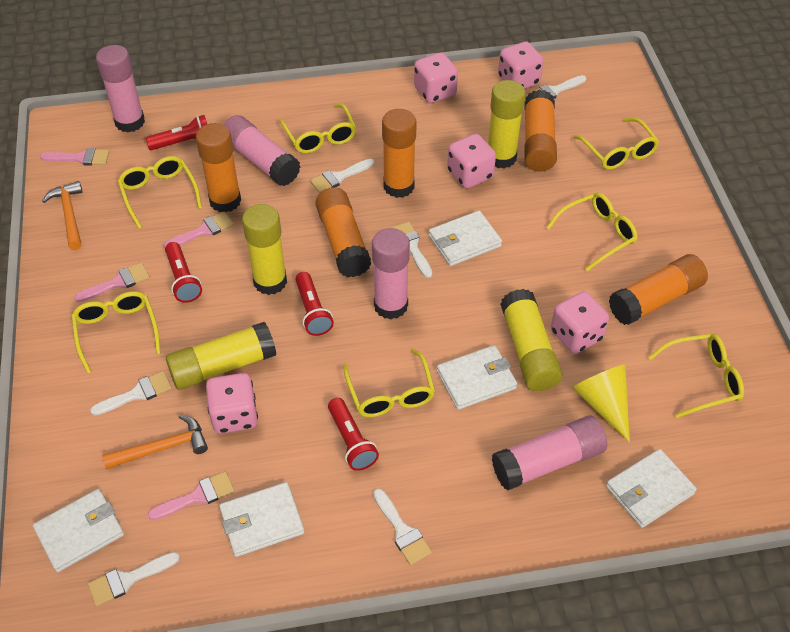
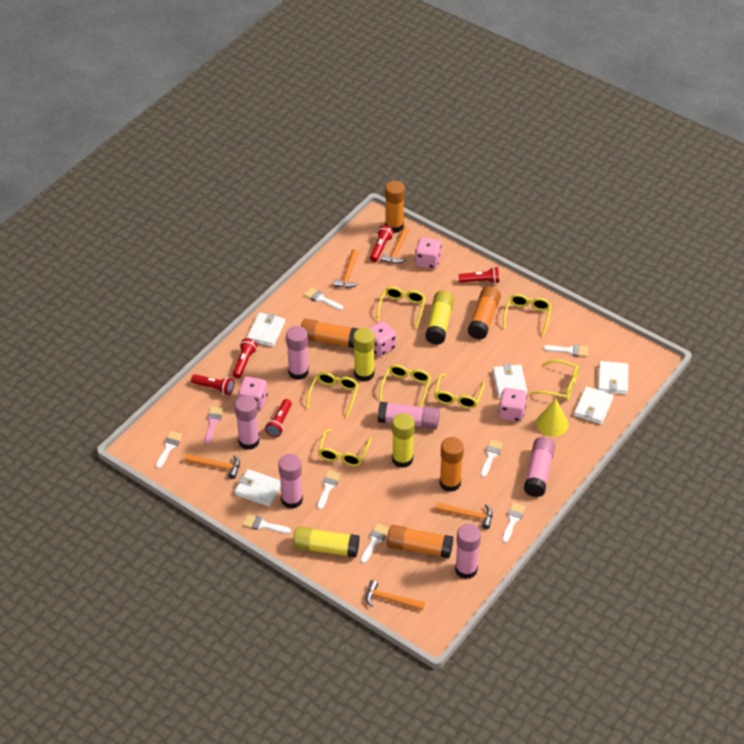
orange hammer: 2 -> 5
pink brush: 4 -> 1
pink dice: 5 -> 4
pink glue stick: 4 -> 6
red flashlight: 4 -> 5
white brush: 6 -> 8

